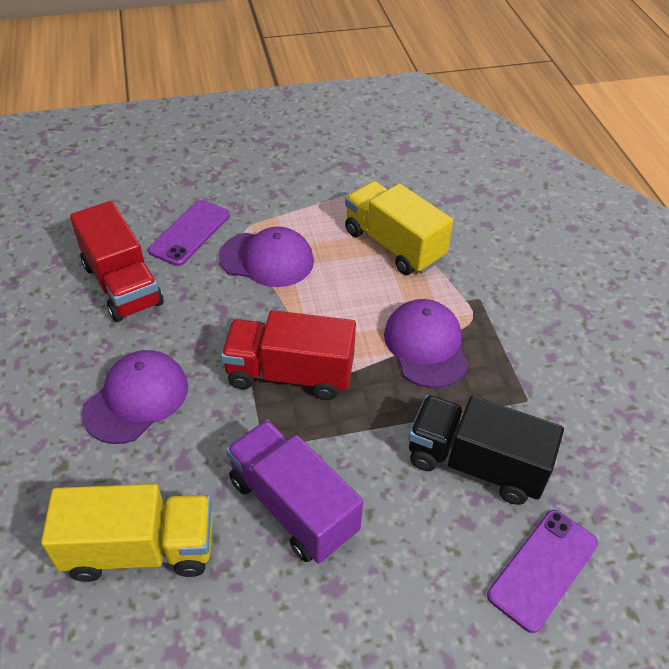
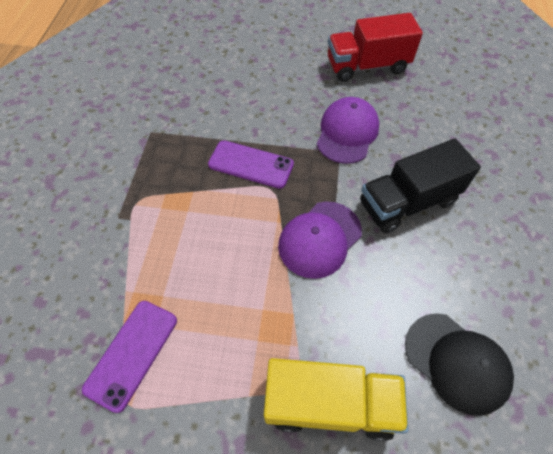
black cap: 0 -> 1
purple cap: 3 -> 2
purple truck: 1 -> 0
red truck: 2 -> 1
yellow truck: 2 -> 1

